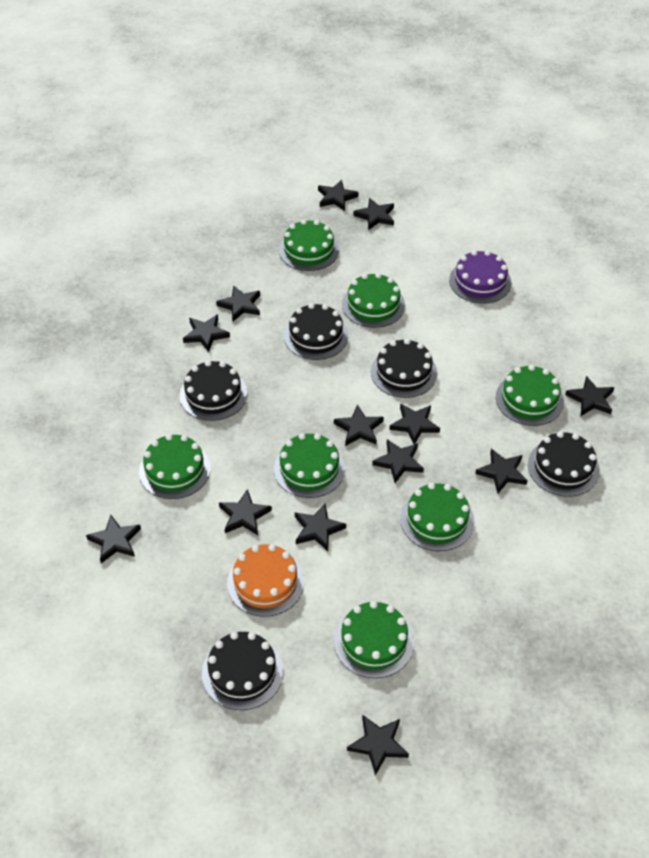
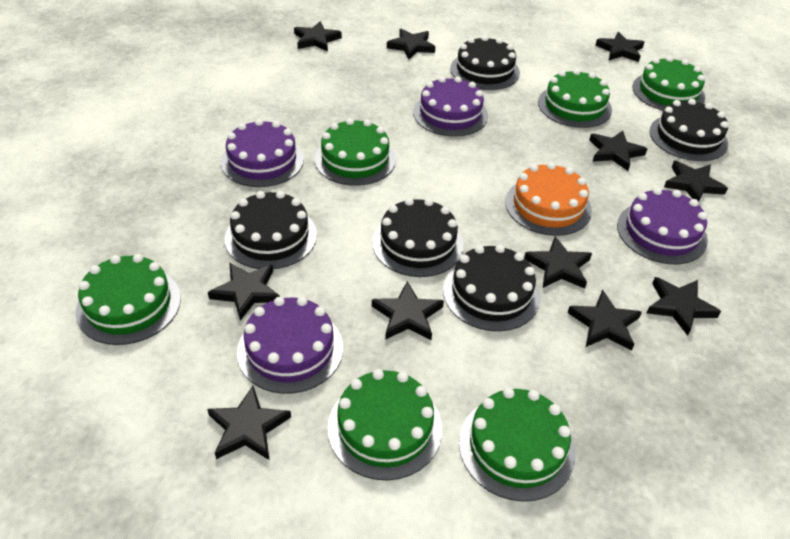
black star: 13 -> 11
green cake: 7 -> 6
purple cake: 1 -> 4

